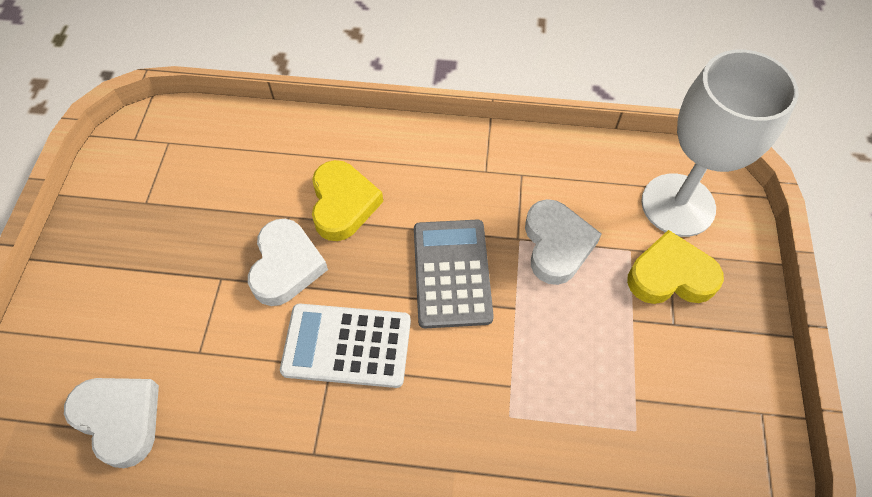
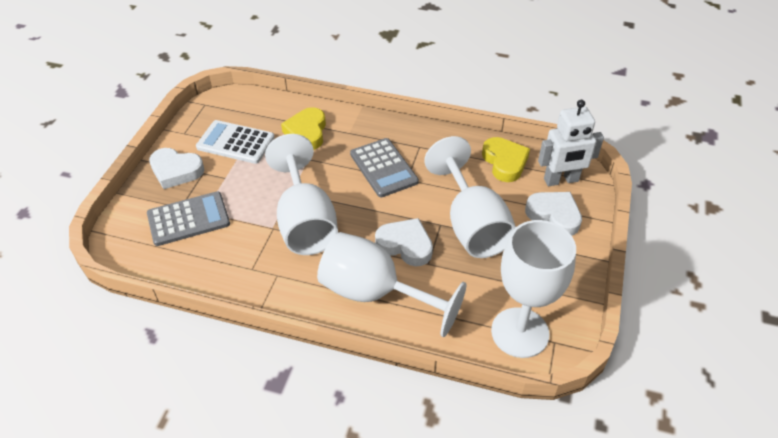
grey calculator: 1 -> 2
white goblet: 1 -> 4
white robot: 0 -> 1

